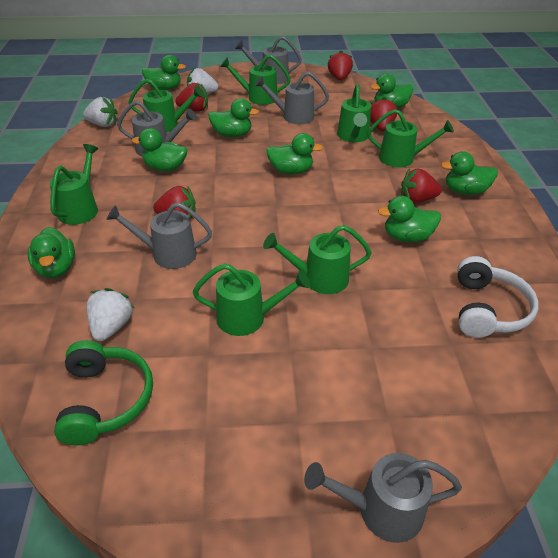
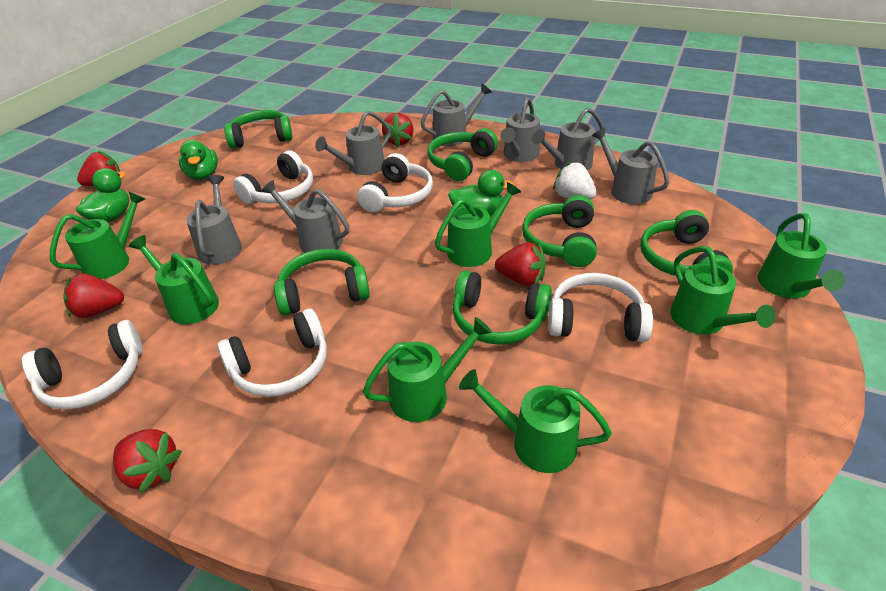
green duck: 8 -> 3
green headphones: 1 -> 6
grey watering can: 5 -> 7
white headphones: 1 -> 5
white strawberry: 3 -> 1

